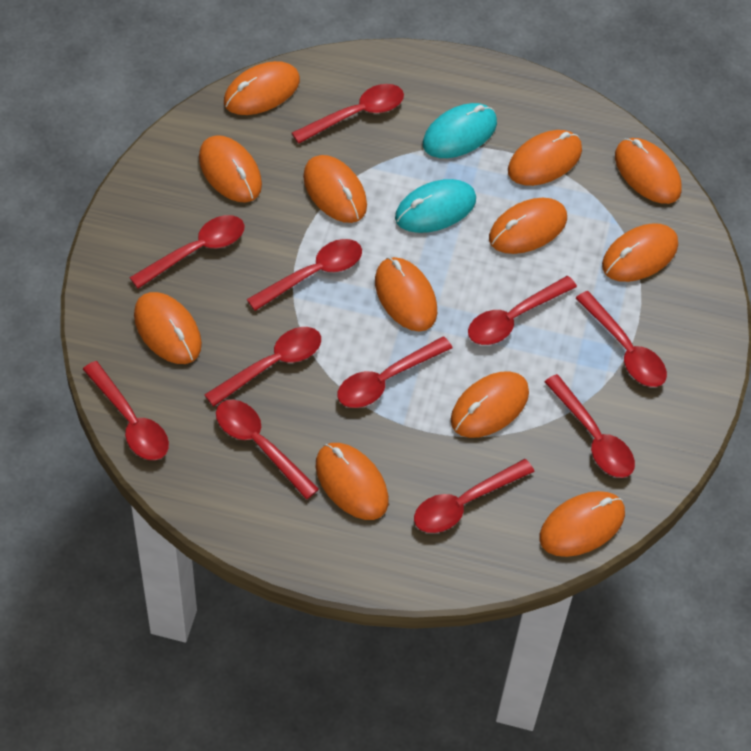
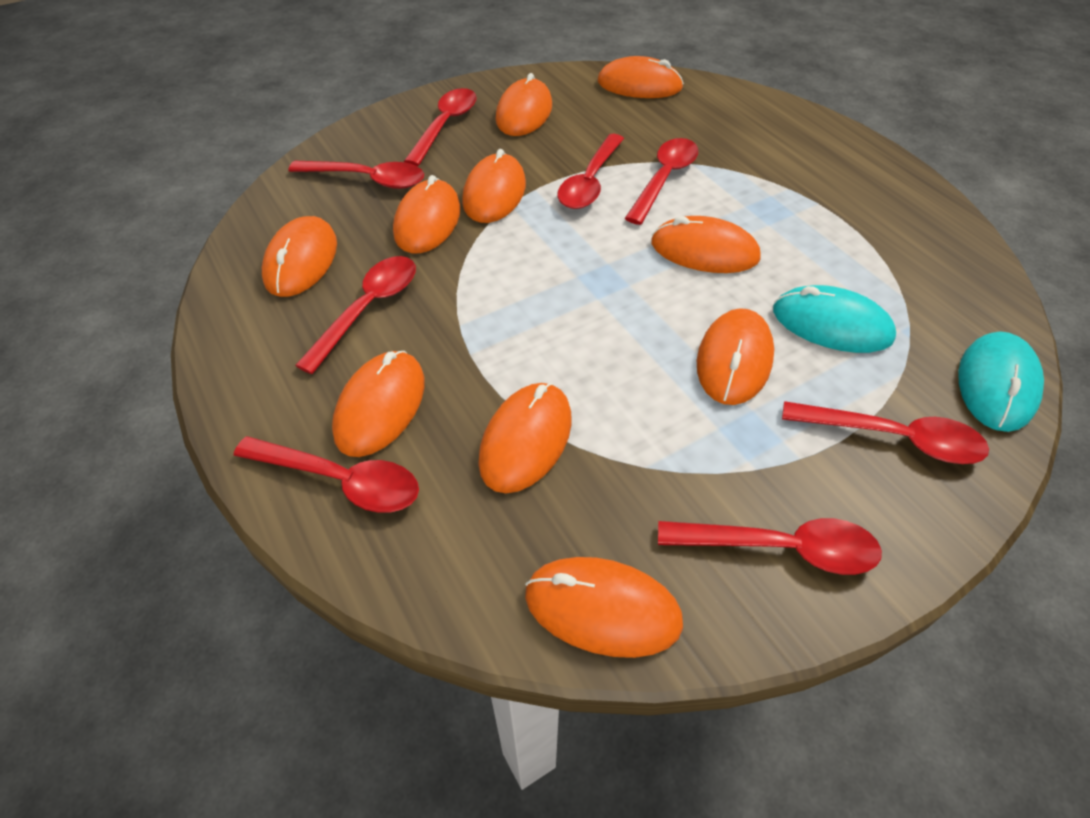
orange mouse: 12 -> 10
red spoon: 11 -> 8

